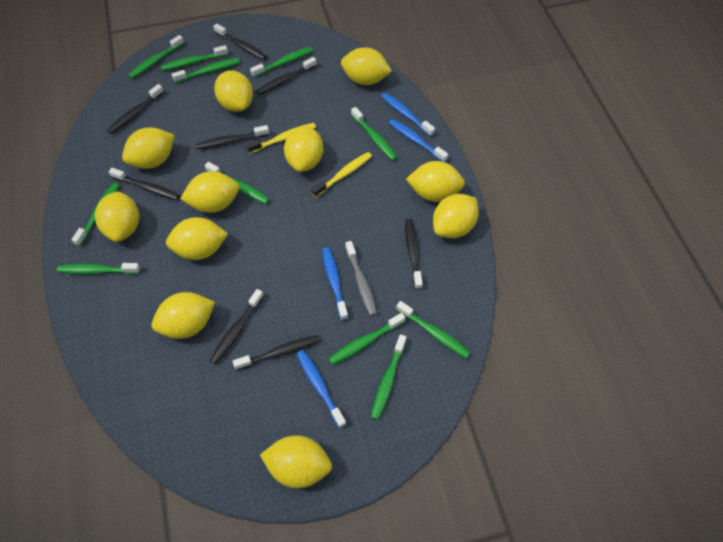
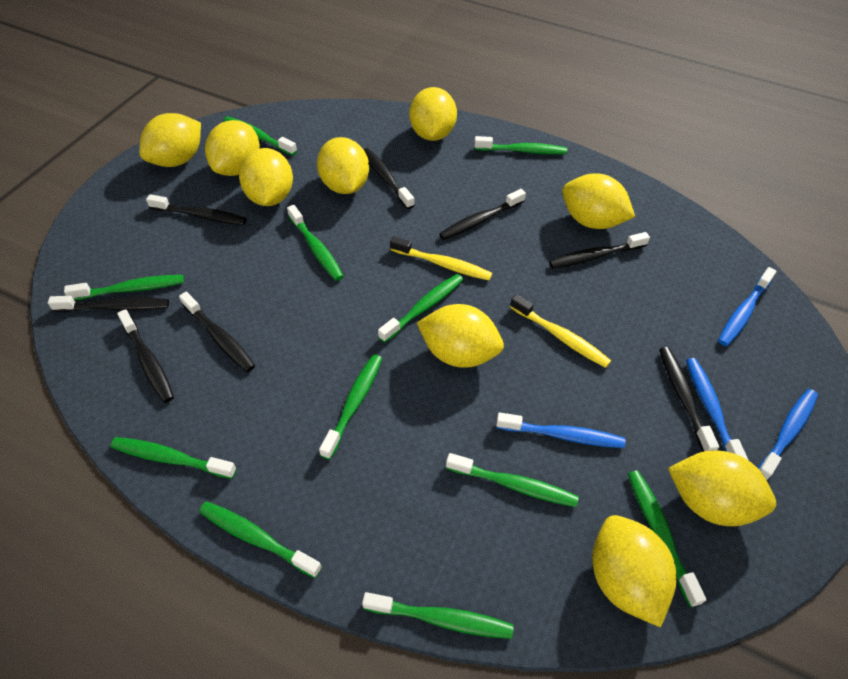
grey toothbrush: 1 -> 0
yellow lemon: 11 -> 9

